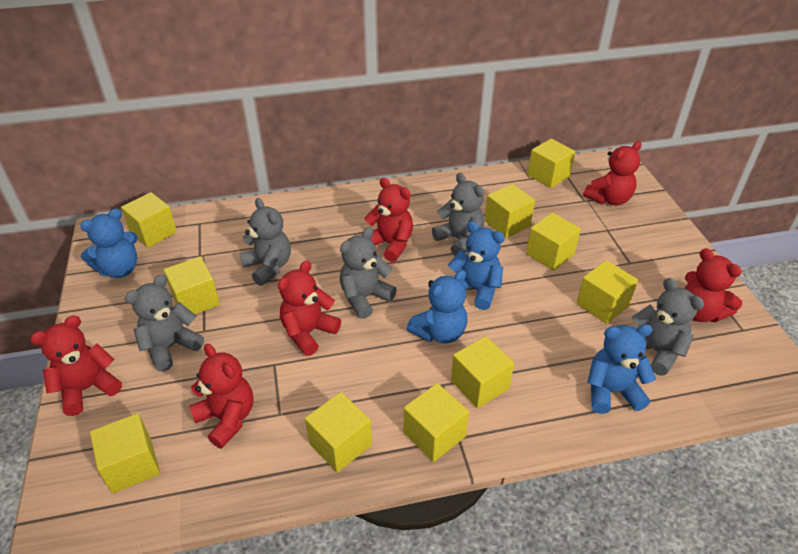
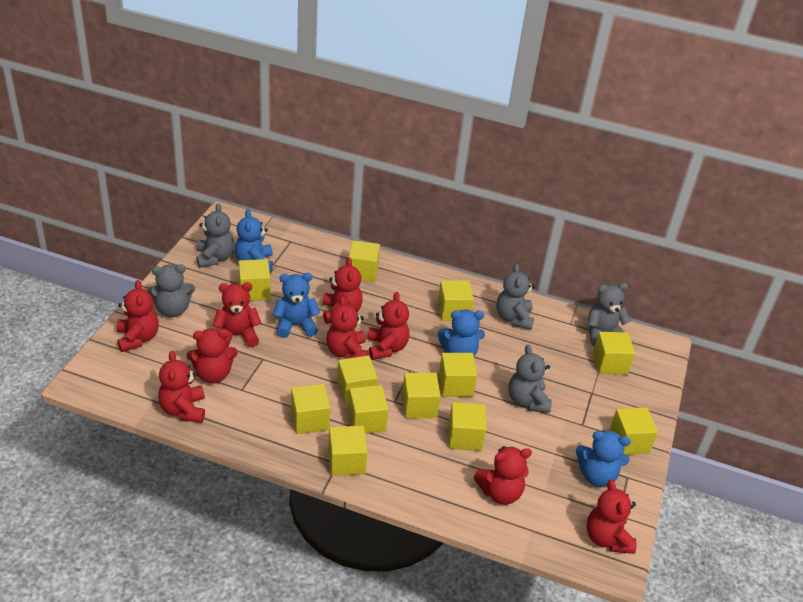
red teddy bear: 6 -> 9
yellow cube: 10 -> 12

